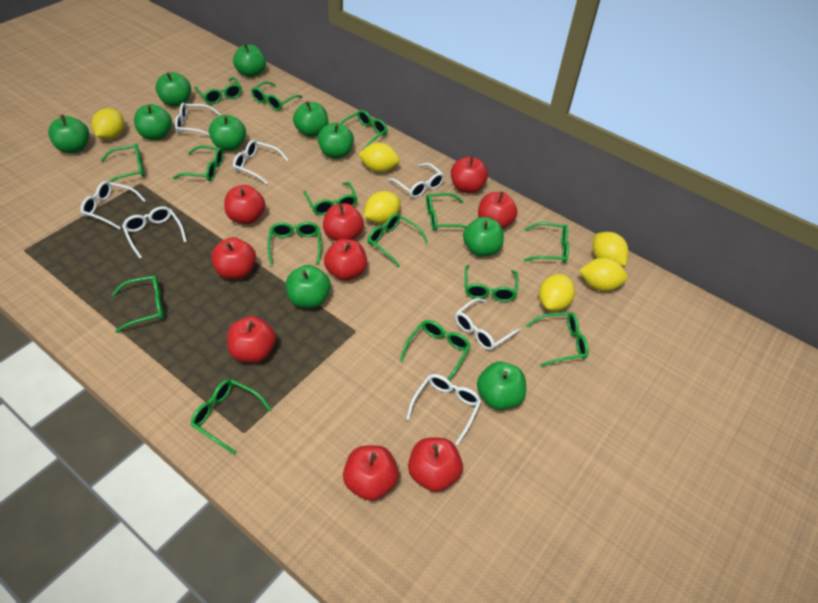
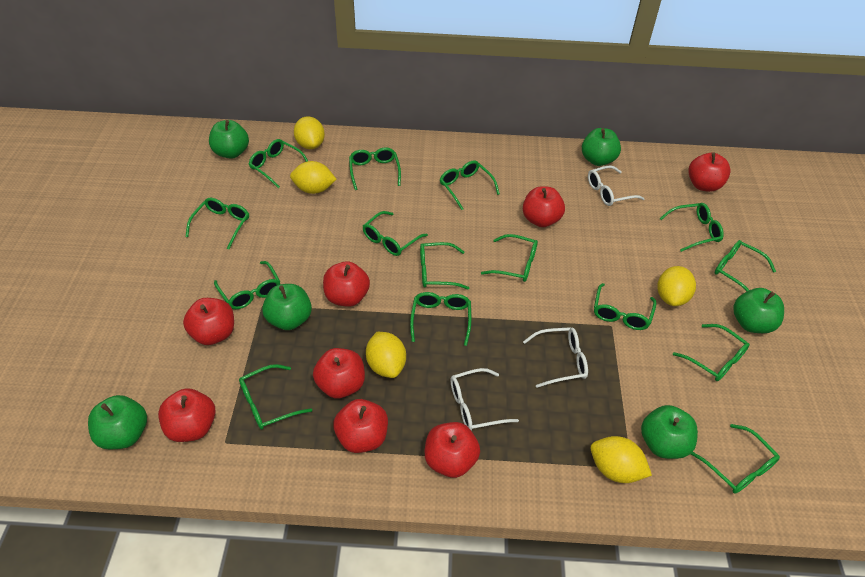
green apple: 10 -> 6
red apple: 9 -> 8
white glasses: 7 -> 3
yellow lemon: 6 -> 5

